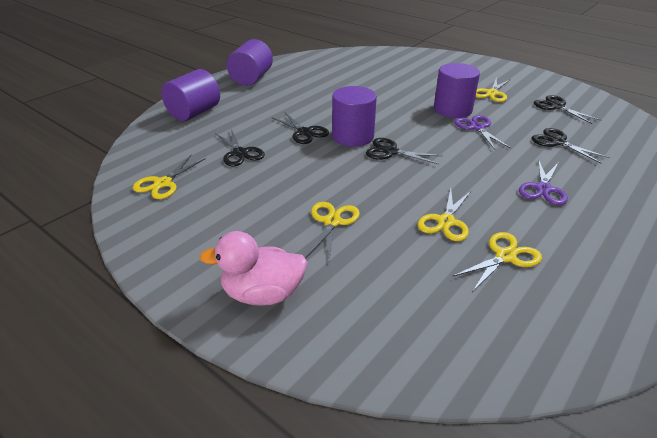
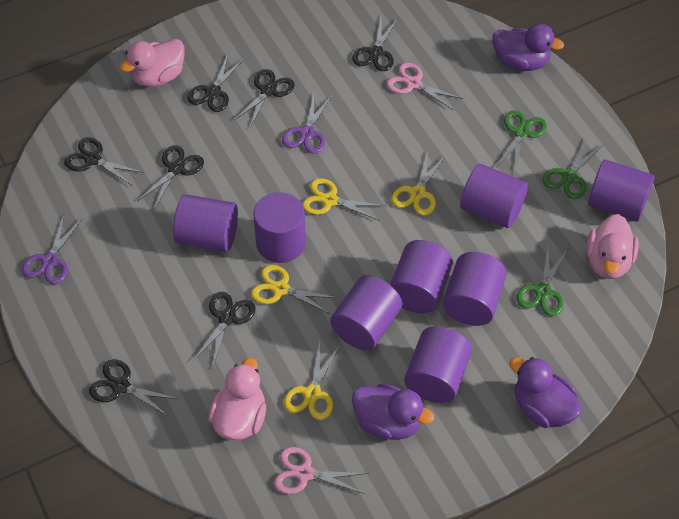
black scissors: 5 -> 7
green scissors: 0 -> 3
pink duck: 1 -> 3
pink scissors: 0 -> 2
purple cylinder: 4 -> 8
purple duck: 0 -> 3
yellow scissors: 5 -> 4

